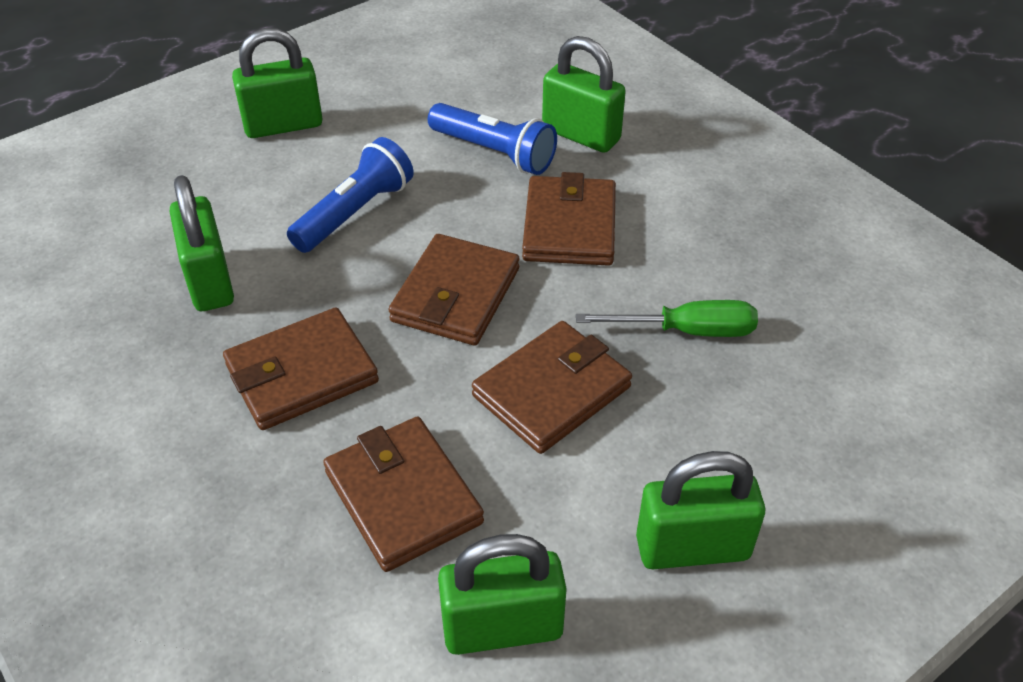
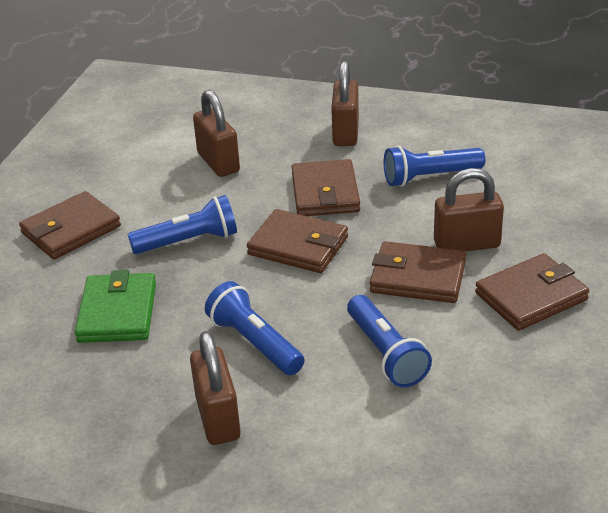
blue flashlight: 2 -> 4
brown padlock: 0 -> 4
green padlock: 5 -> 0
green screwdriver: 1 -> 0
green wallet: 0 -> 1

